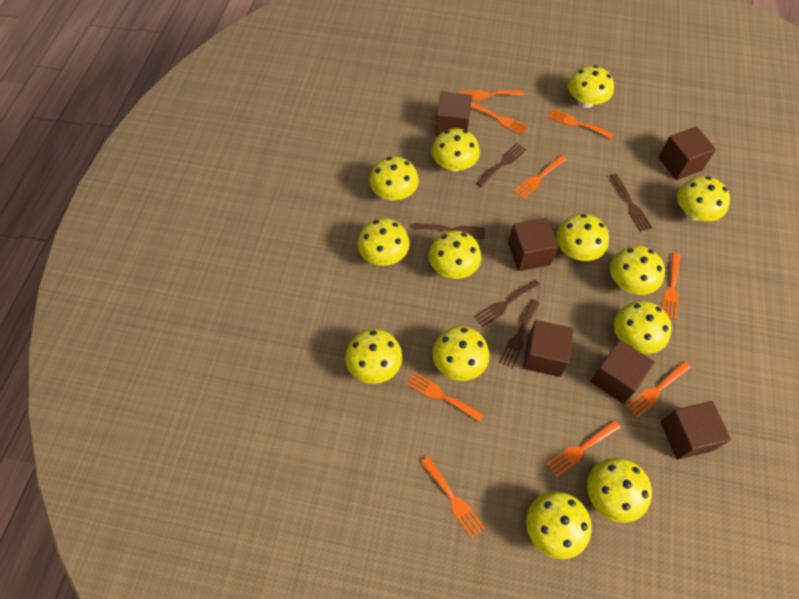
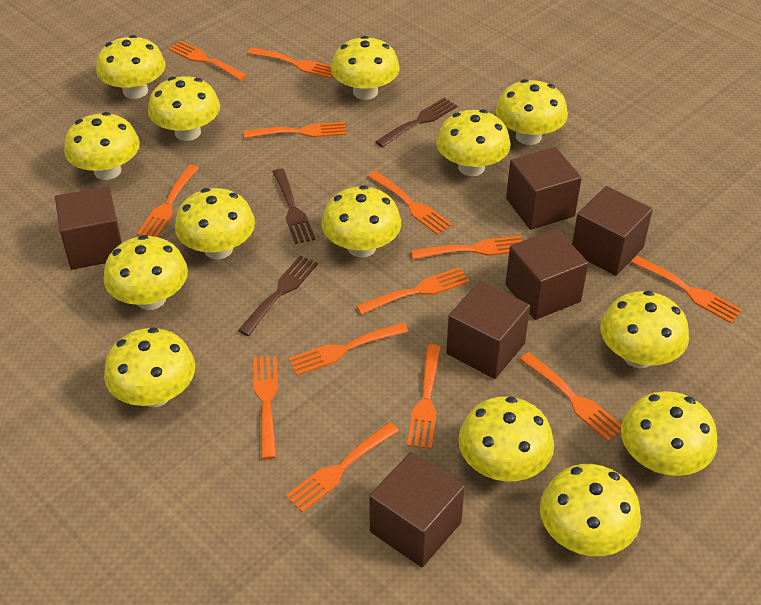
brown fork: 5 -> 3
orange fork: 9 -> 13
yellow mushroom: 13 -> 14

